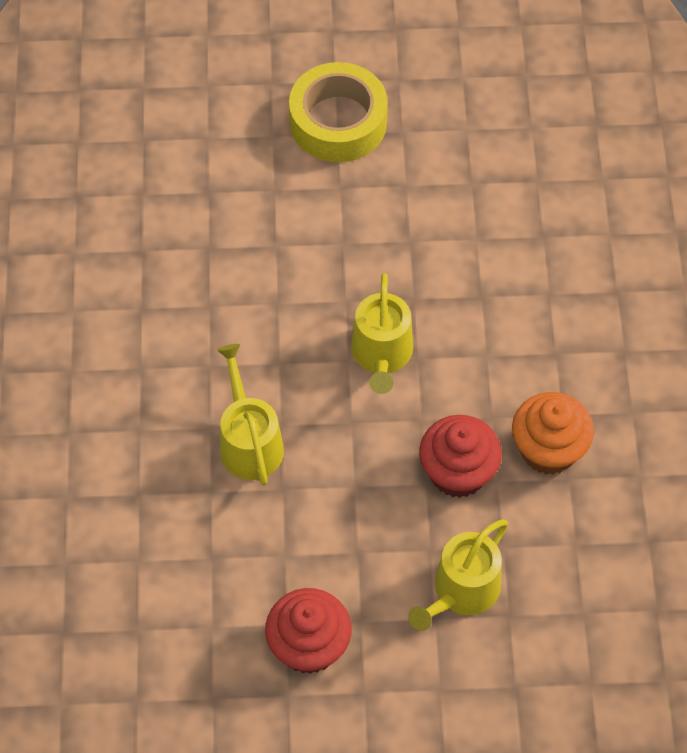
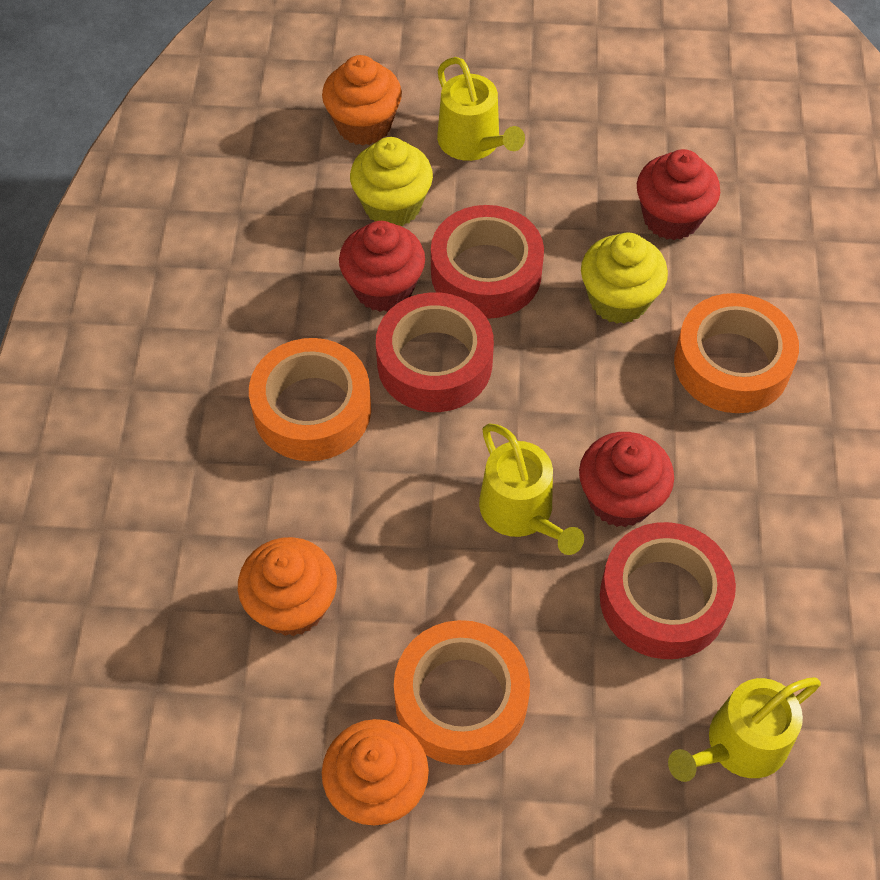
orange cupcake: 1 -> 3
orange tape: 0 -> 3
red cupcake: 2 -> 3
red tape: 0 -> 3
yellow cupcake: 0 -> 2
yellow tape: 1 -> 0

